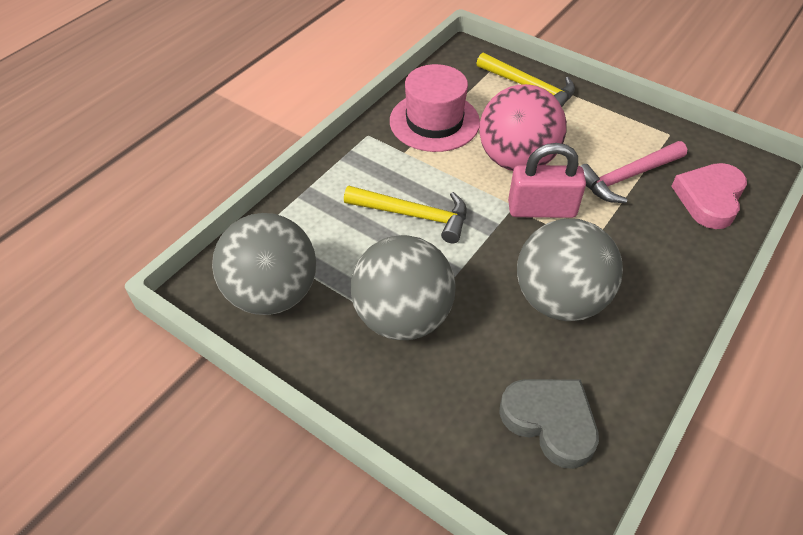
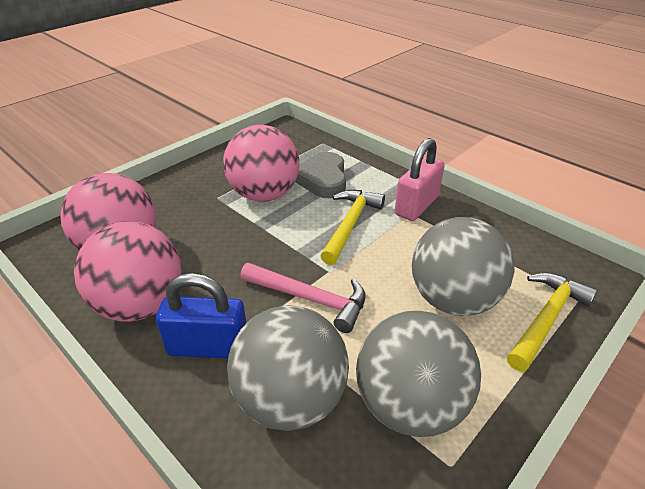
blue padlock: 0 -> 1
pink ball: 1 -> 3
pink hat: 1 -> 0
pink heart: 1 -> 0

